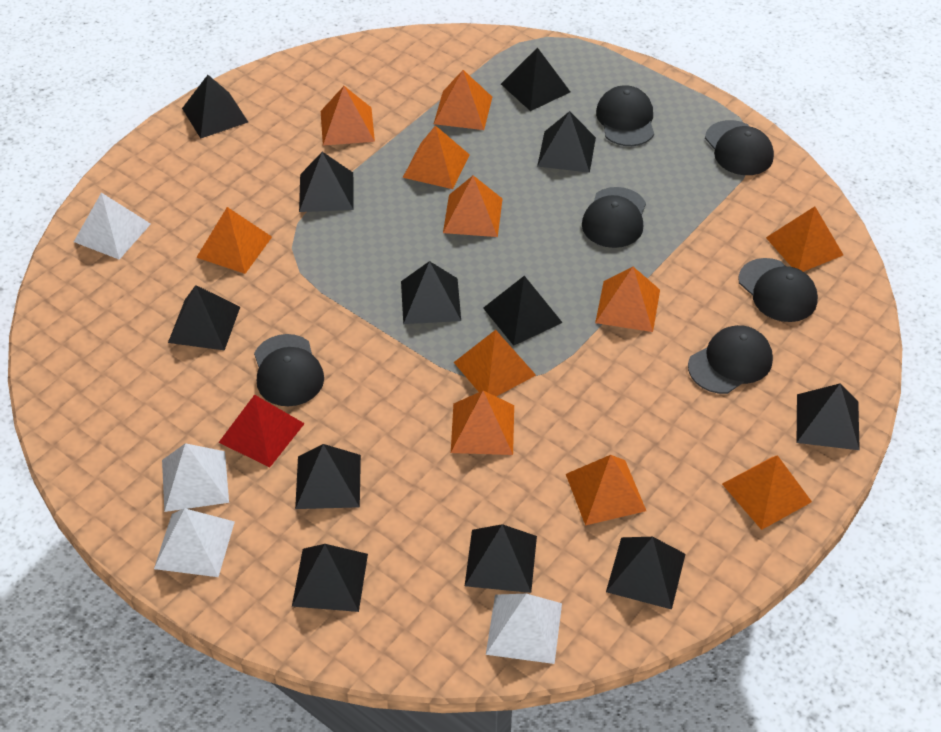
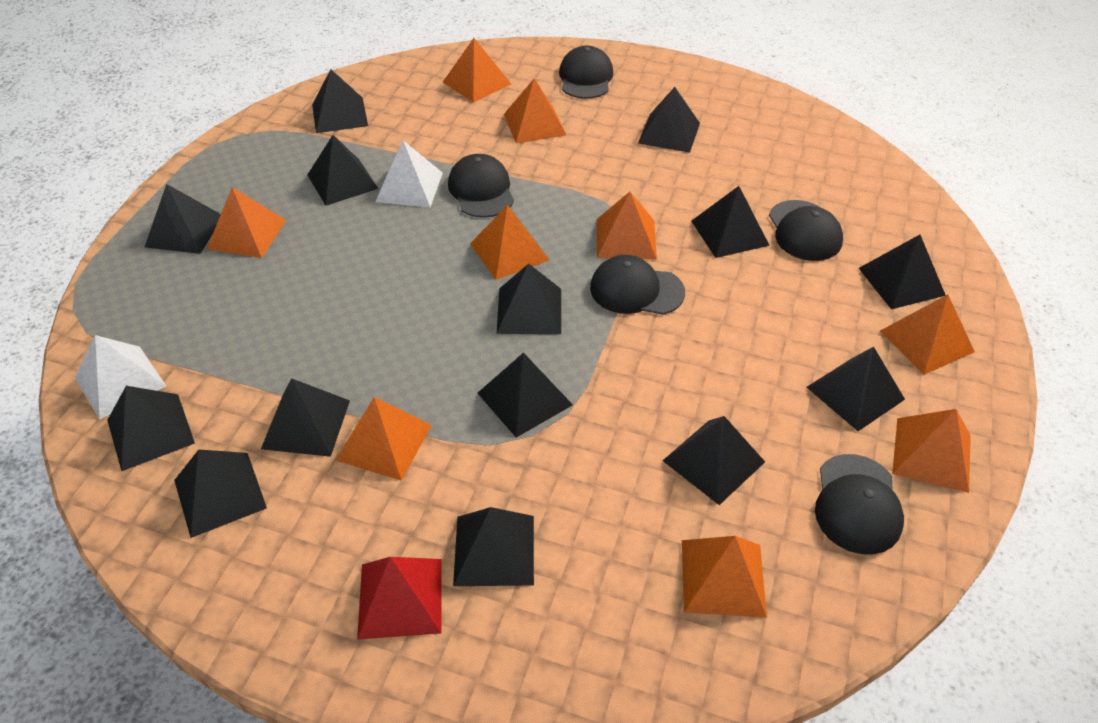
black cap: 6 -> 5
black pyramid: 12 -> 14
orange pyramid: 11 -> 9
white pyramid: 4 -> 2

